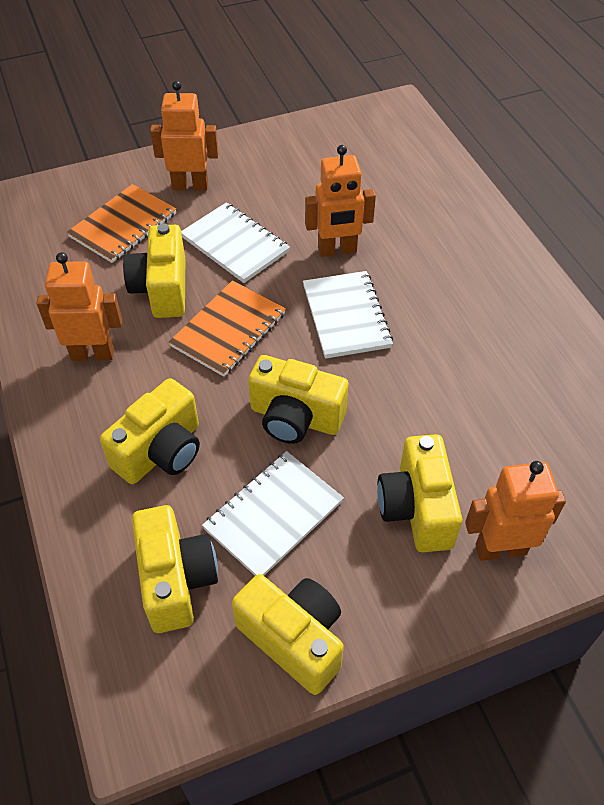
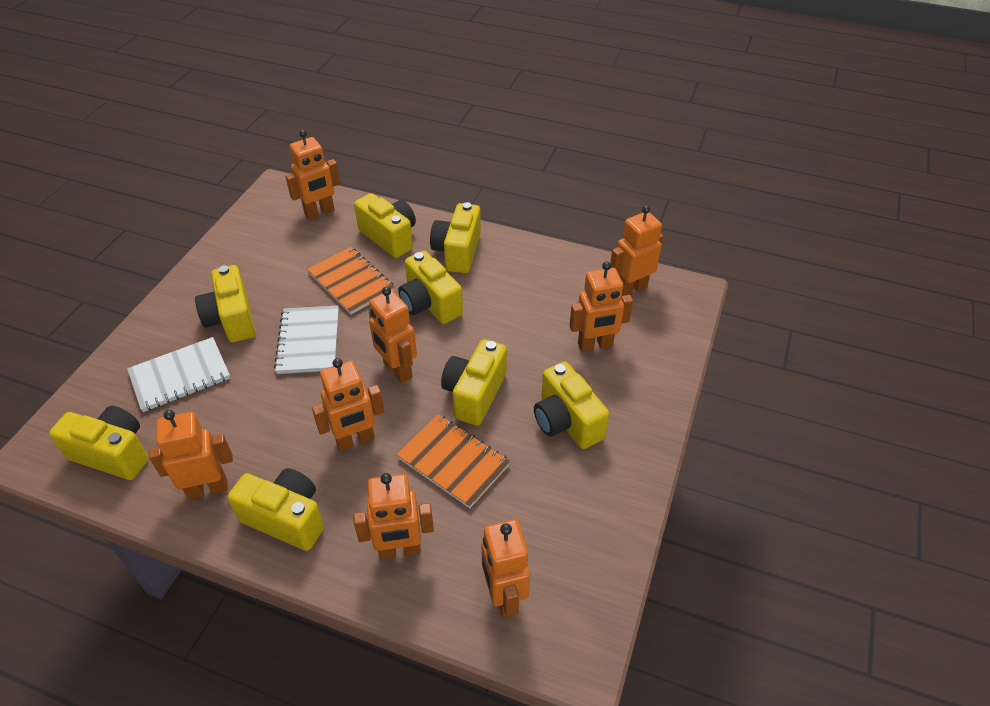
orange robot: 4 -> 8
white notebook: 3 -> 2
yellow camera: 6 -> 8

